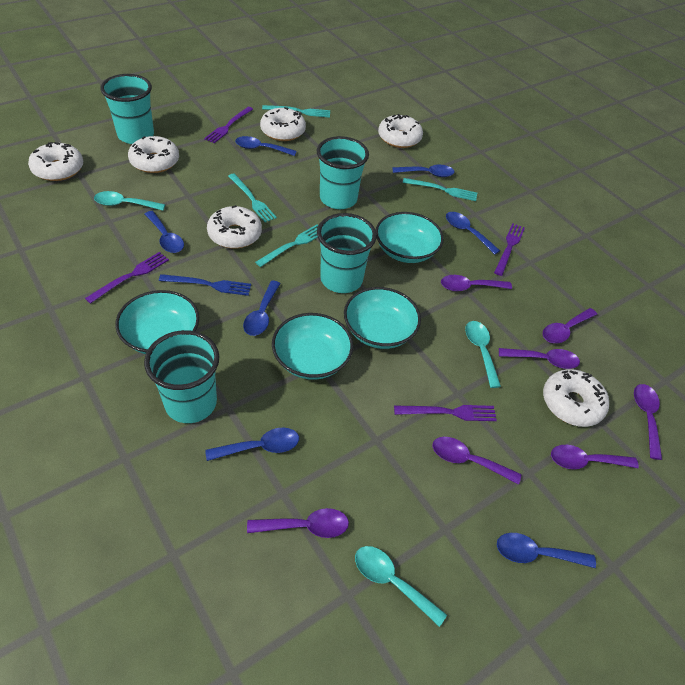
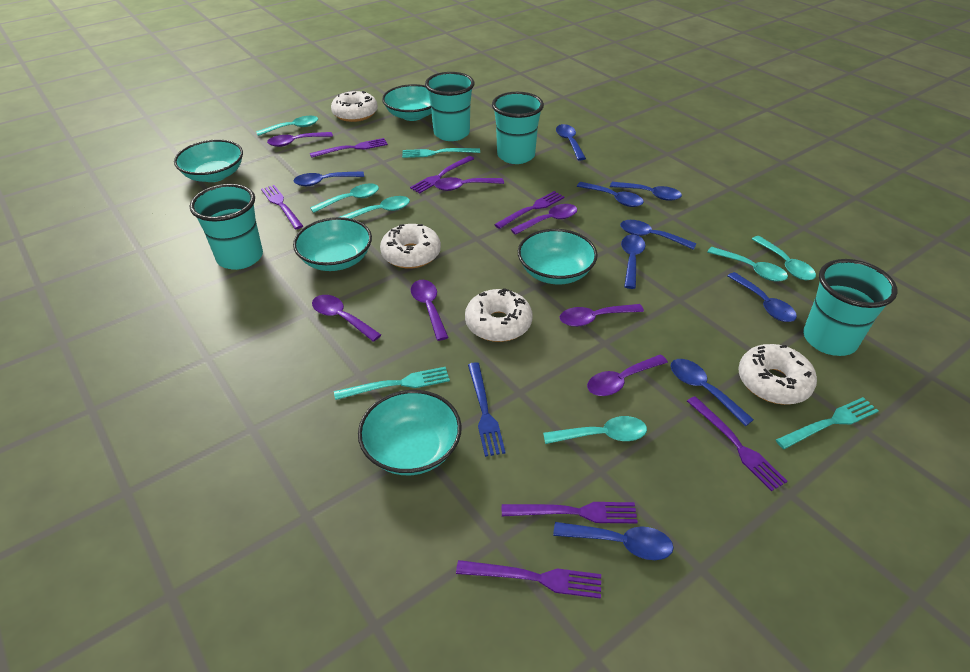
blue spoon: 7 -> 9
purple fork: 4 -> 7
turquoise bowl: 4 -> 5
turquoise fork: 4 -> 3
turquoise spoon: 3 -> 6
white donut: 6 -> 4

